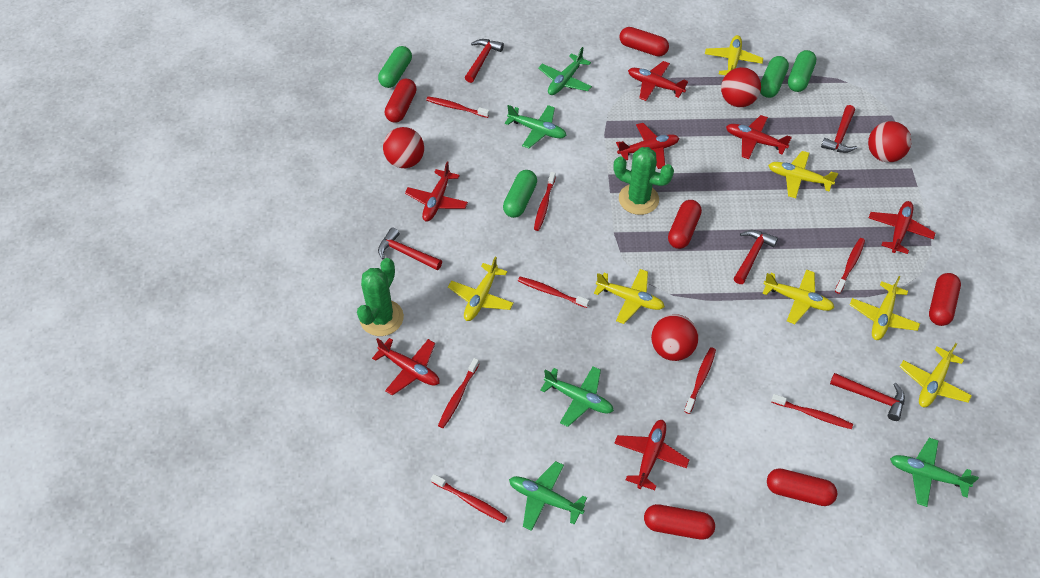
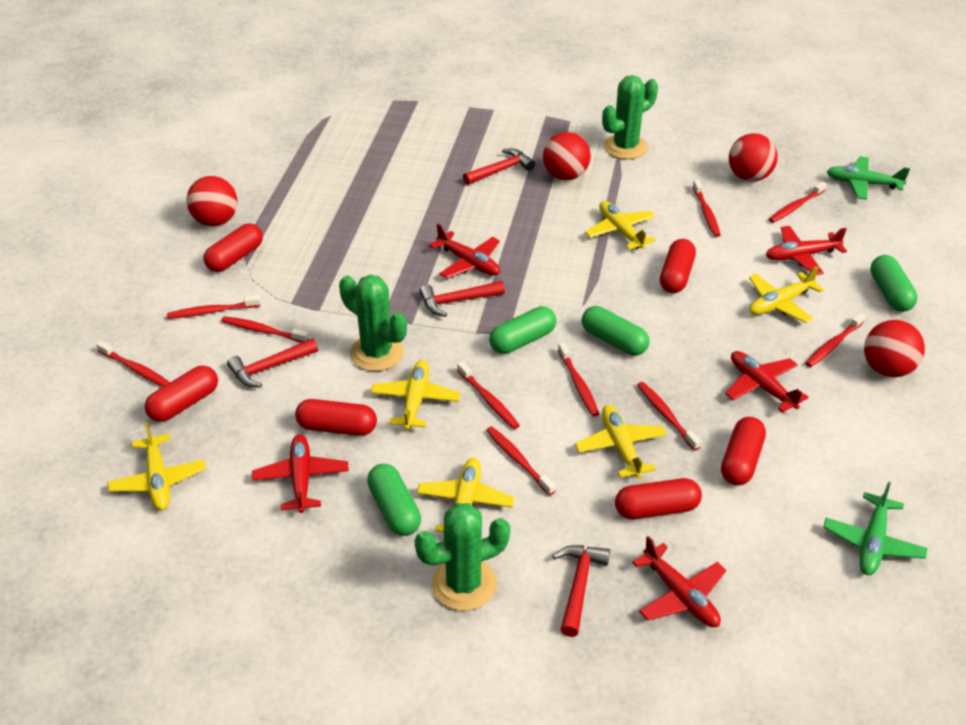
green cactus: 2 -> 3
green plane: 5 -> 2
red hammer: 5 -> 4
red plane: 7 -> 5
red toothbrush: 8 -> 10
yellow plane: 7 -> 6

